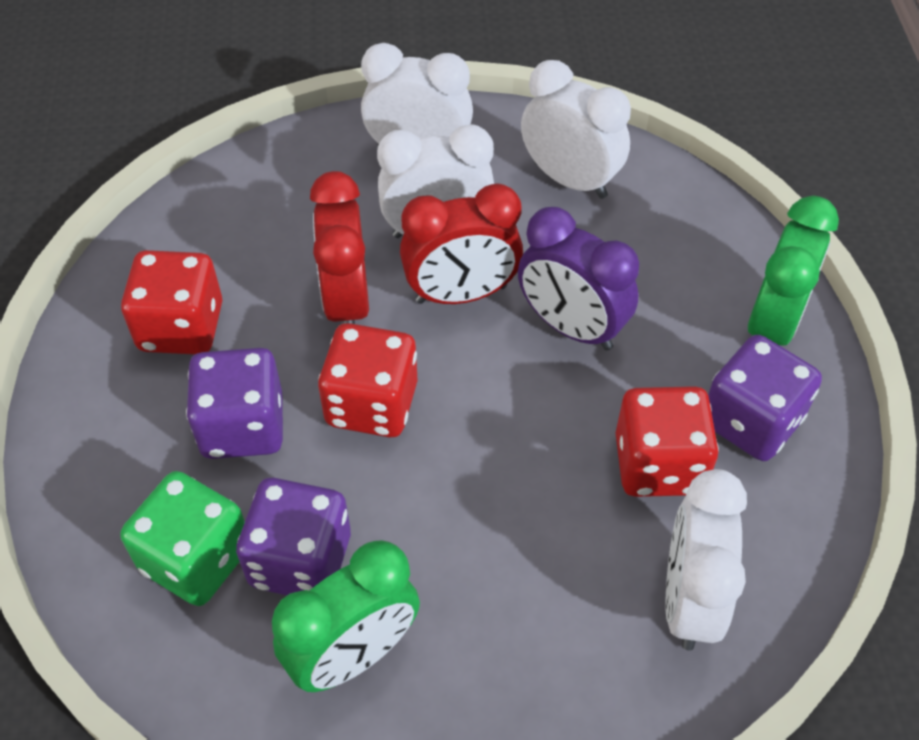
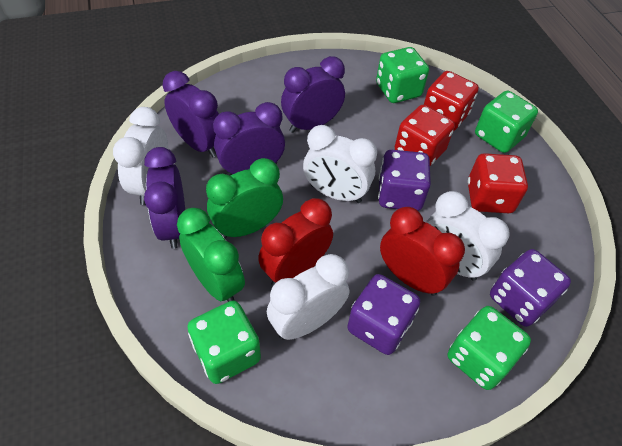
green dice: 1 -> 4
purple clock: 1 -> 4

